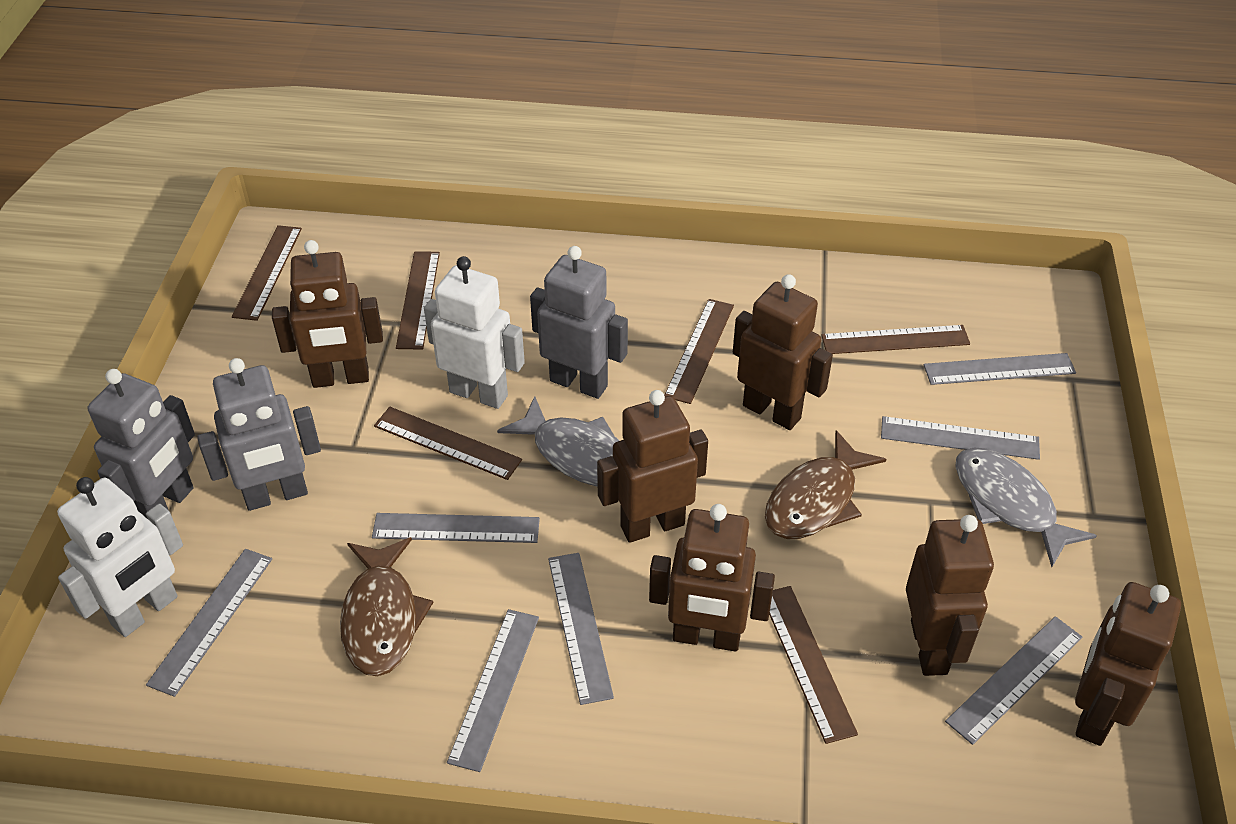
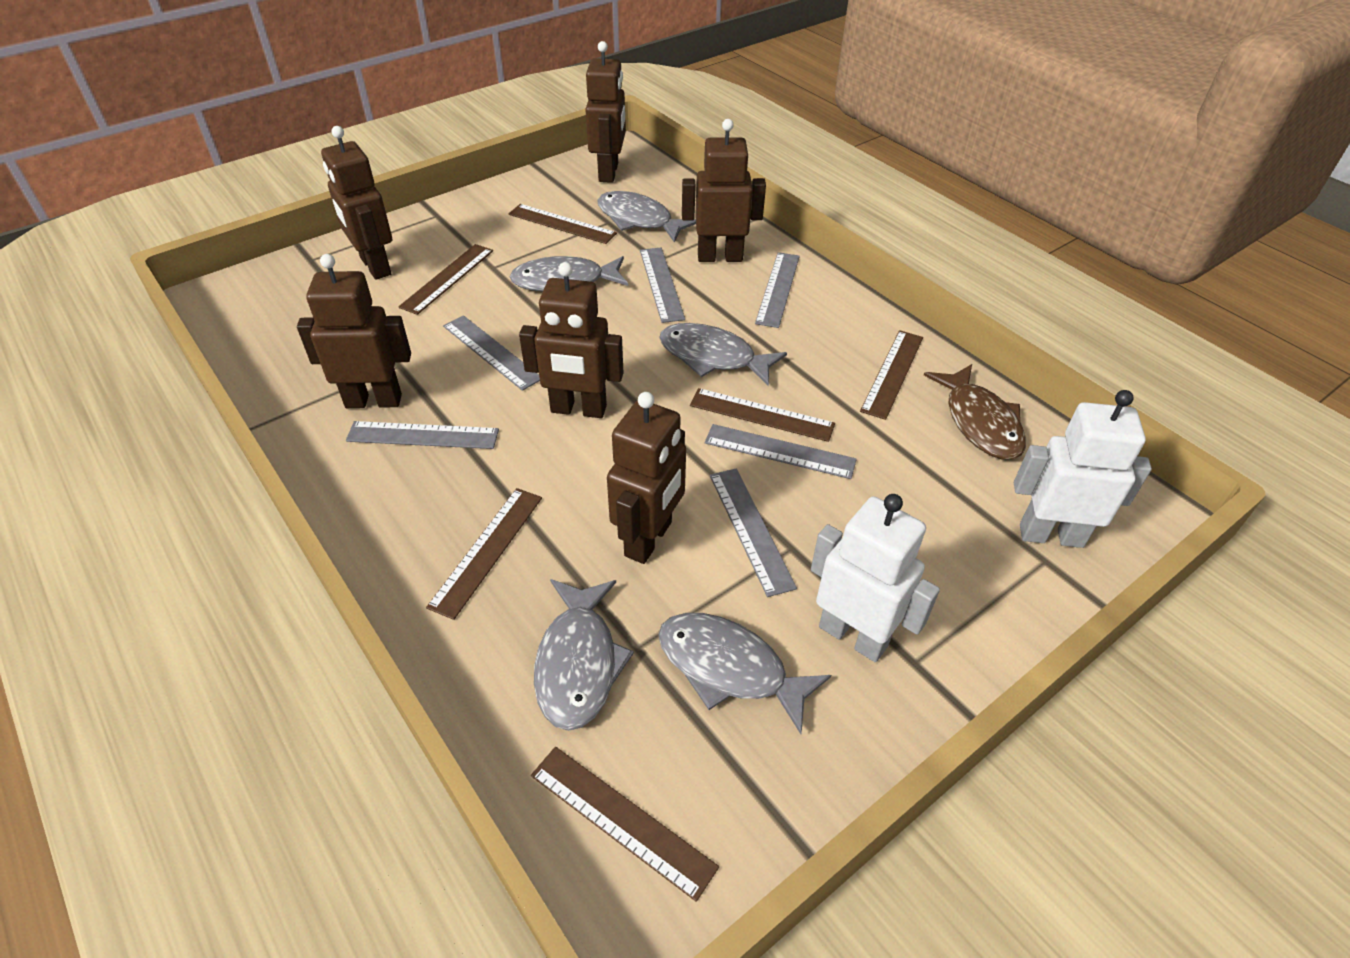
brown fish: 2 -> 1
grey fish: 2 -> 5
grey robot: 3 -> 0
grey ruler: 7 -> 6

